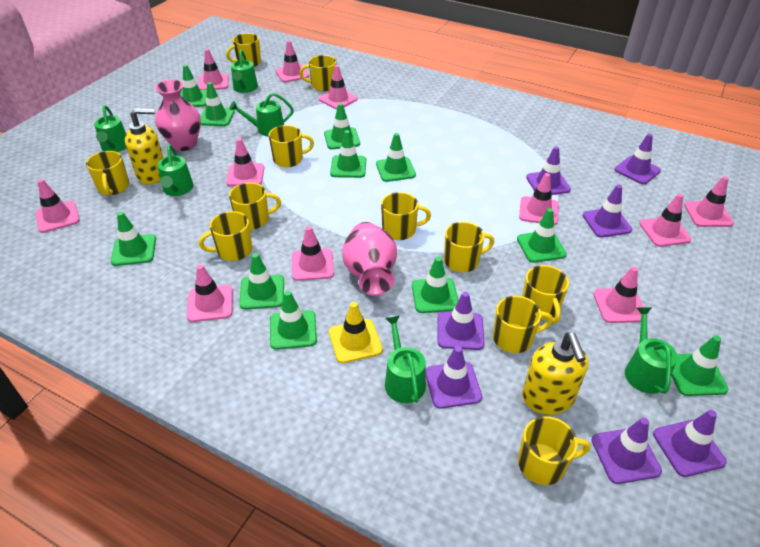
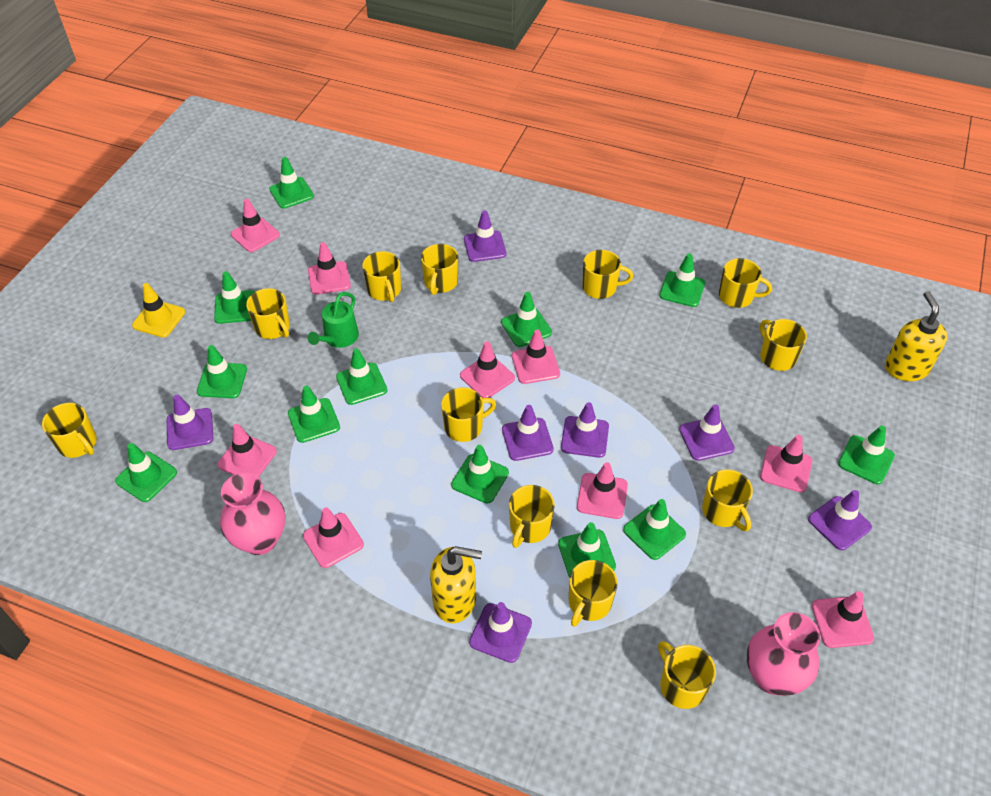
green traffic cone: 11 -> 12
green watering can: 6 -> 1
pink traffic cone: 11 -> 9
yellow mug: 11 -> 12

